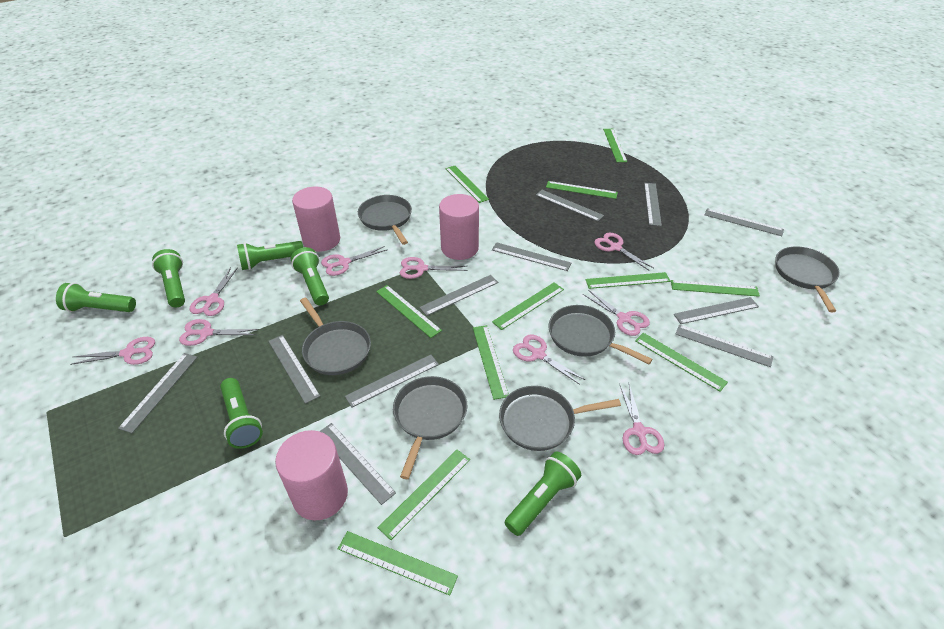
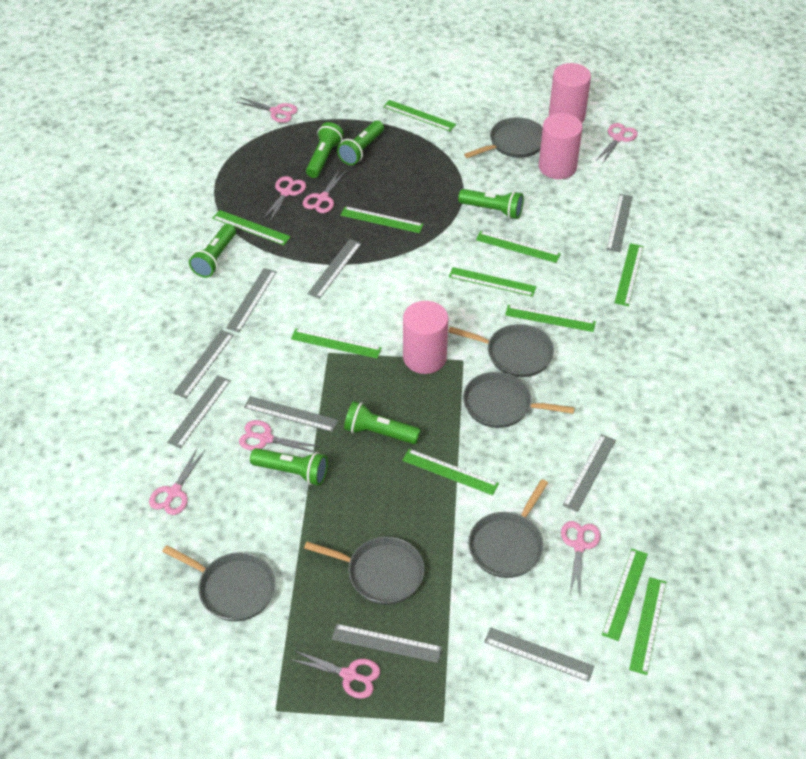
grey ruler: 11 -> 9
pink scissors: 9 -> 8

